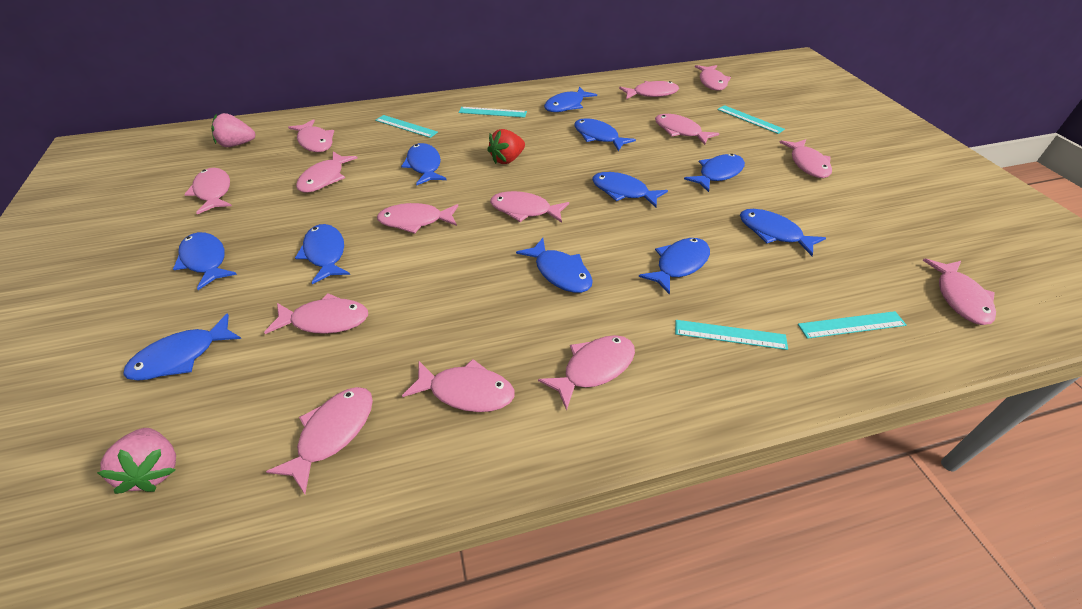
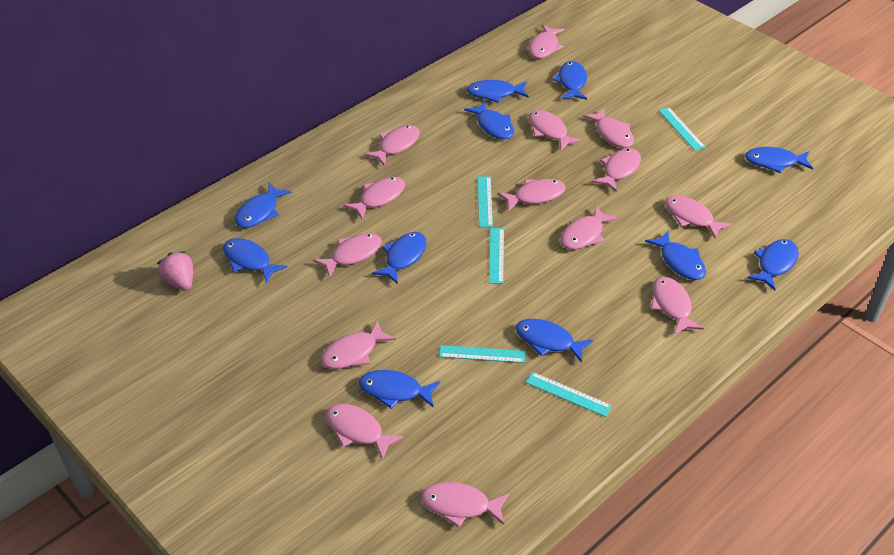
pink strawberry: 2 -> 1
red strawberry: 1 -> 0

